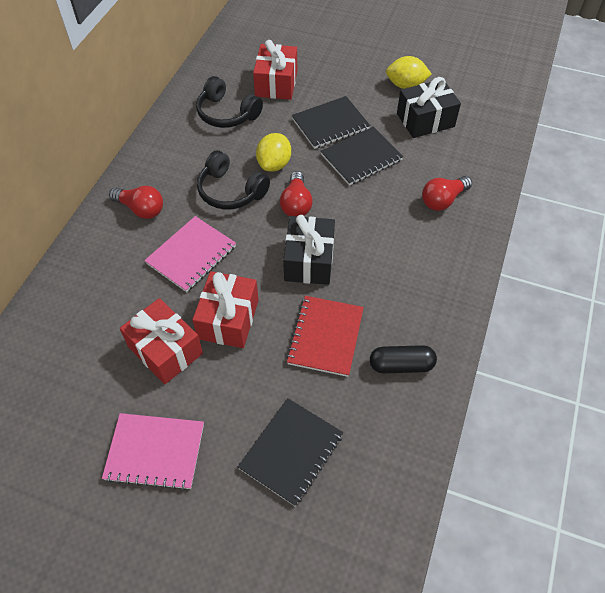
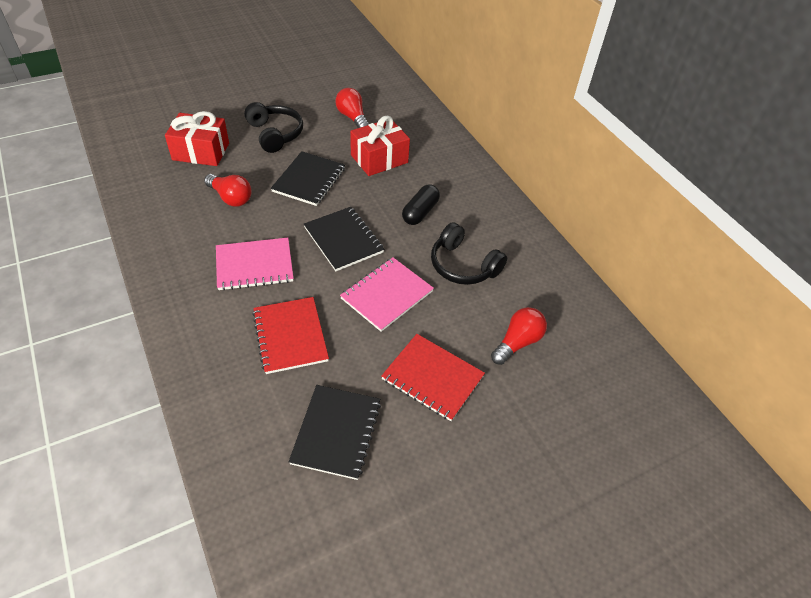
black gift: 2 -> 0
red gift: 3 -> 2
red notebook: 1 -> 2
yellow lemon: 2 -> 0

